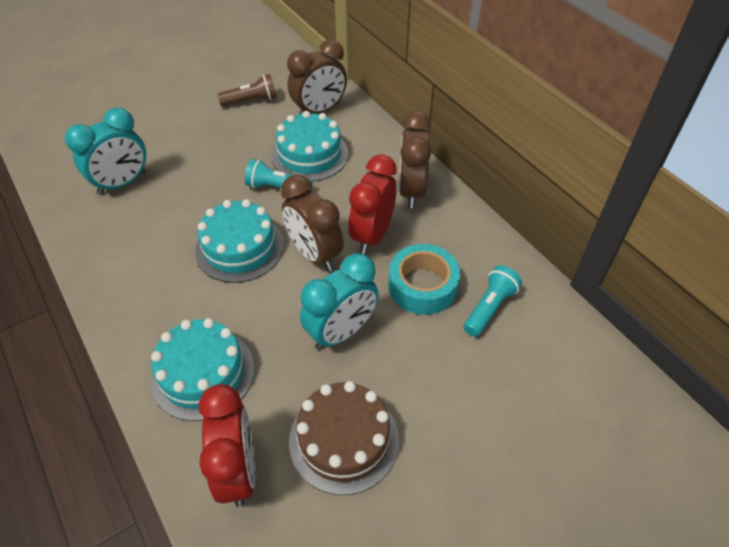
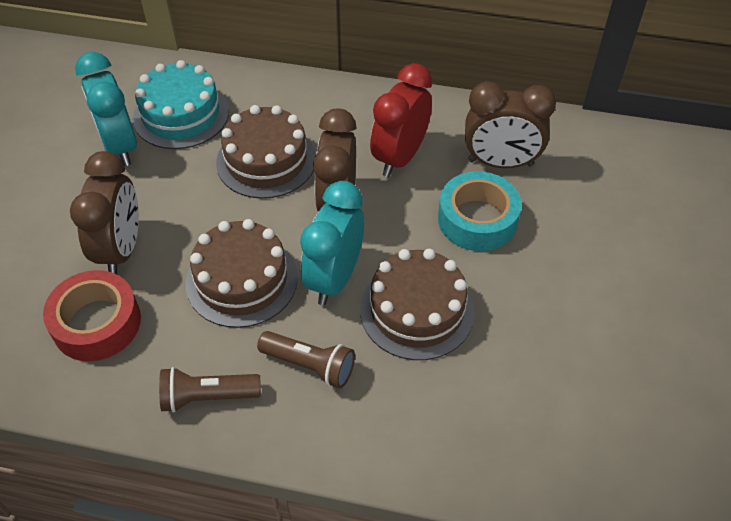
brown cake: 1 -> 3
brown flashlight: 1 -> 2
red clock: 2 -> 1
red tape: 0 -> 1
turquoise cake: 3 -> 1
turquoise flashlight: 2 -> 0

